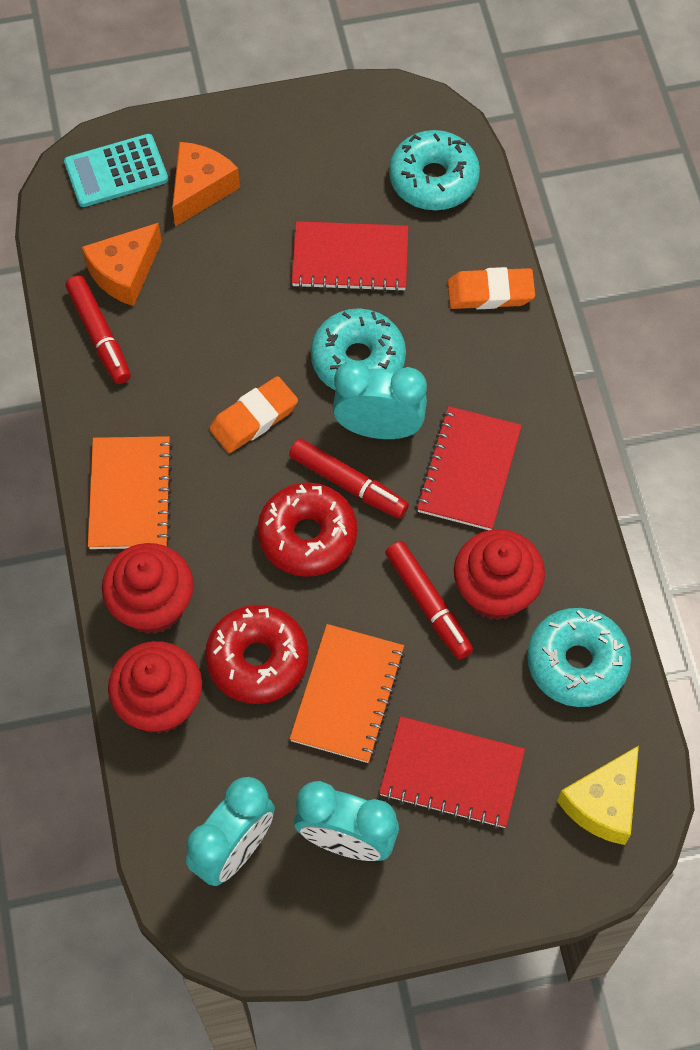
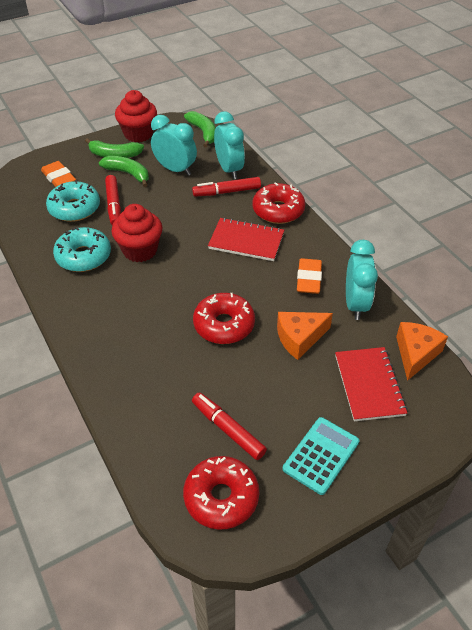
green banana: 0 -> 3
orange notebook: 2 -> 0
red cupcake: 3 -> 2
red donut: 2 -> 3
red notebook: 3 -> 2
turquoise donut: 3 -> 2
yellow cheese: 1 -> 0

